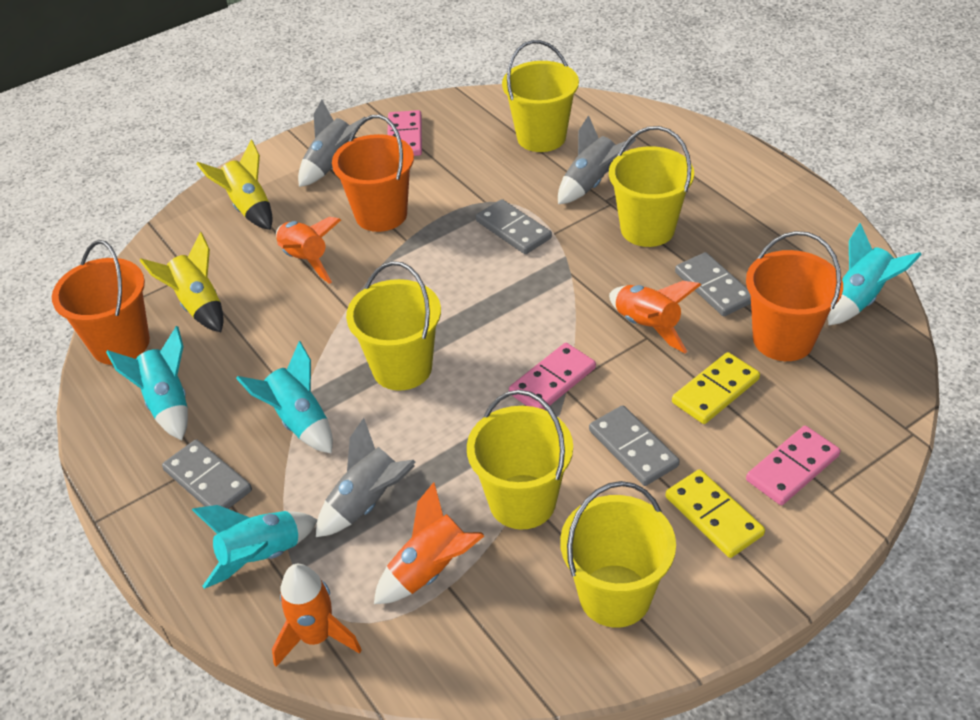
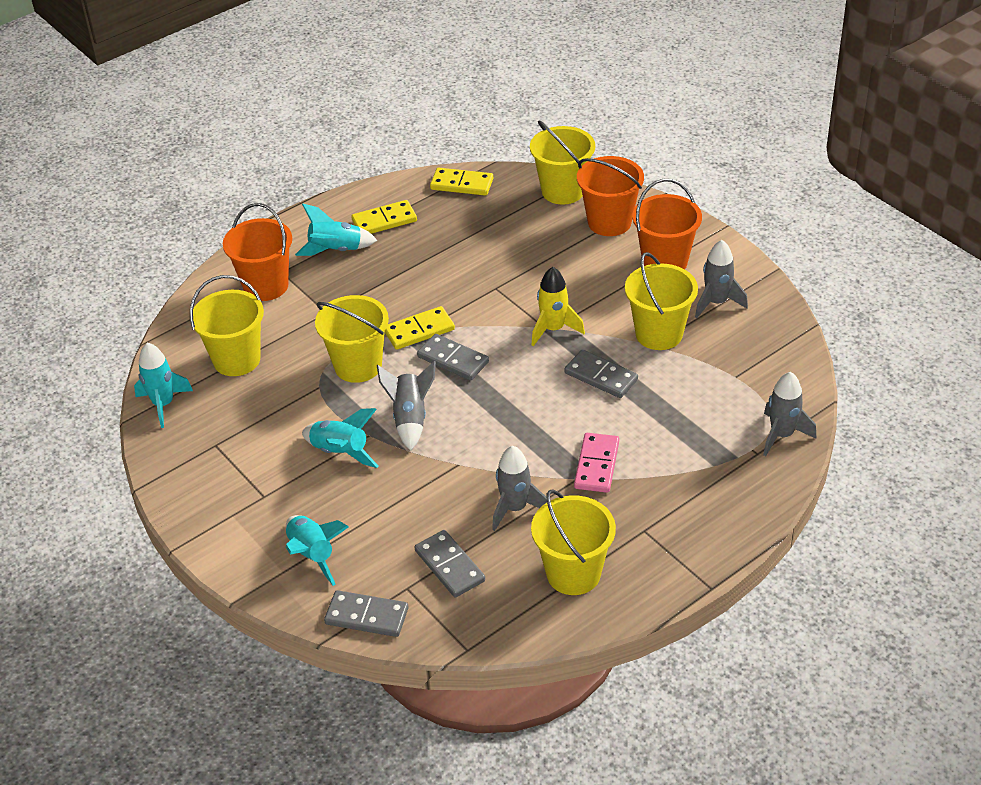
grey rocket: 3 -> 4
orange rocket: 4 -> 0
pink domino: 3 -> 1
yellow domino: 2 -> 3
yellow rocket: 2 -> 1

